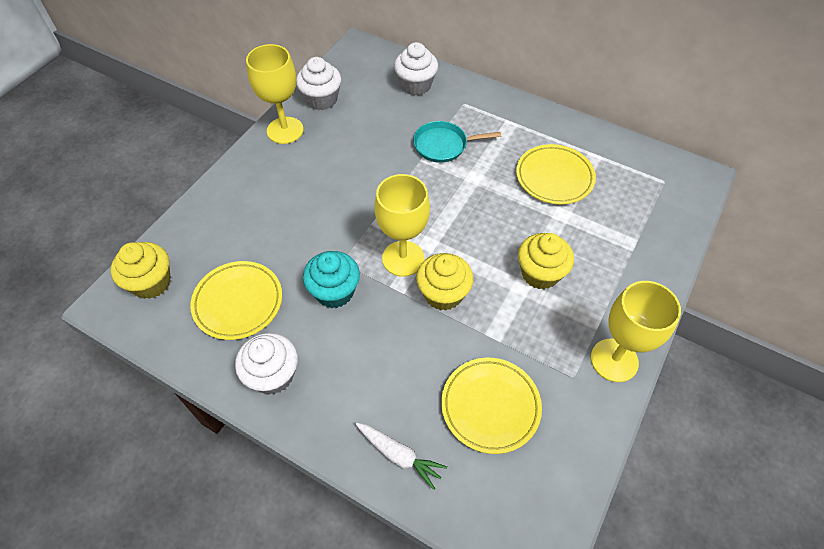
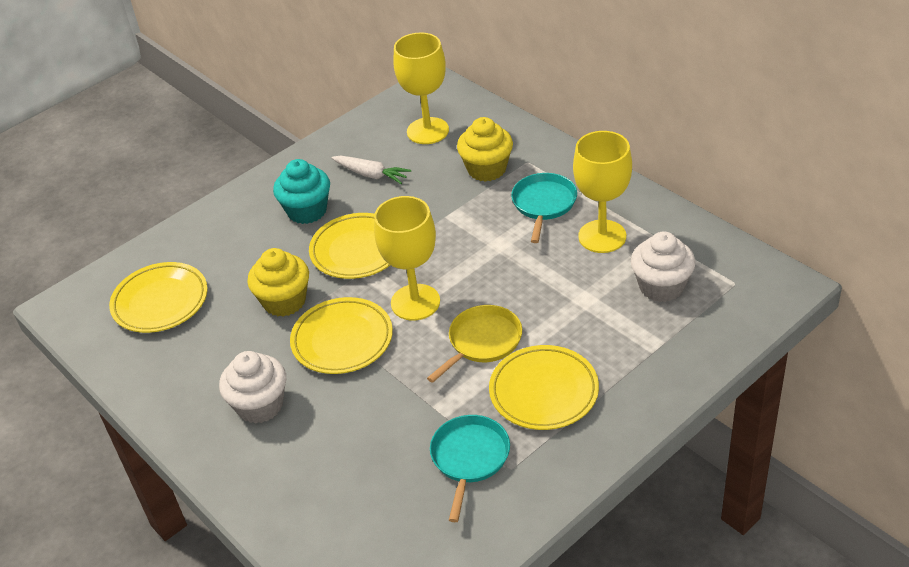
turquoise pan: 1 -> 2
white cupcake: 3 -> 2
yellow cupcake: 3 -> 2
yellow pan: 0 -> 1
yellow plate: 3 -> 4

